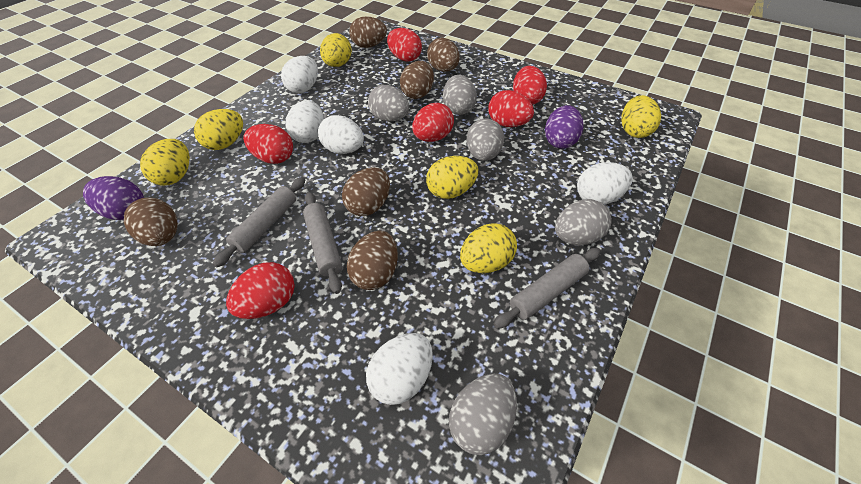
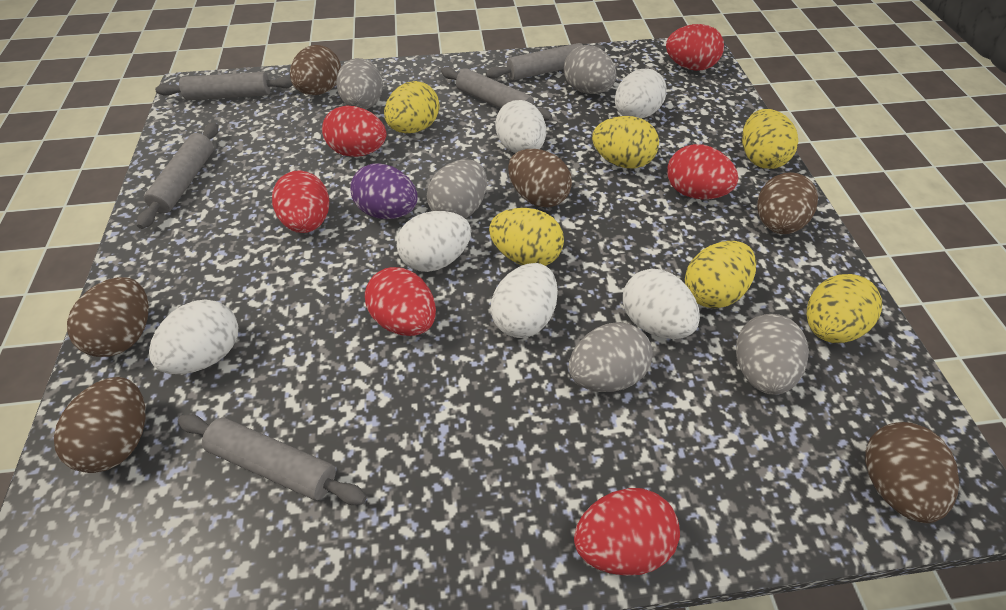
grey rolling pin: 3 -> 5
purple egg: 2 -> 1
white egg: 5 -> 6

